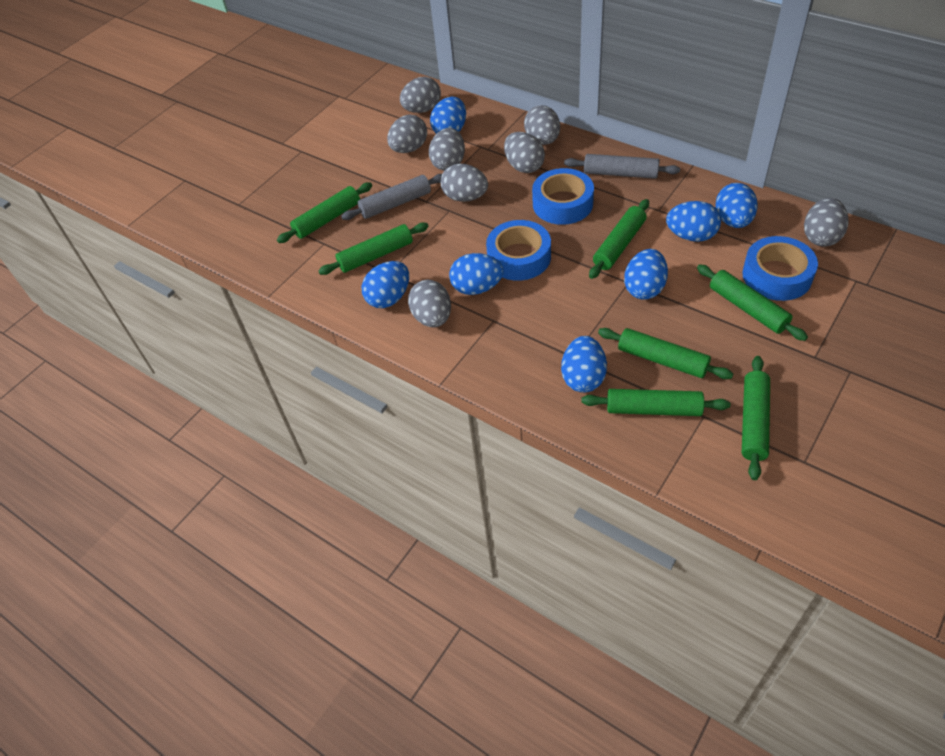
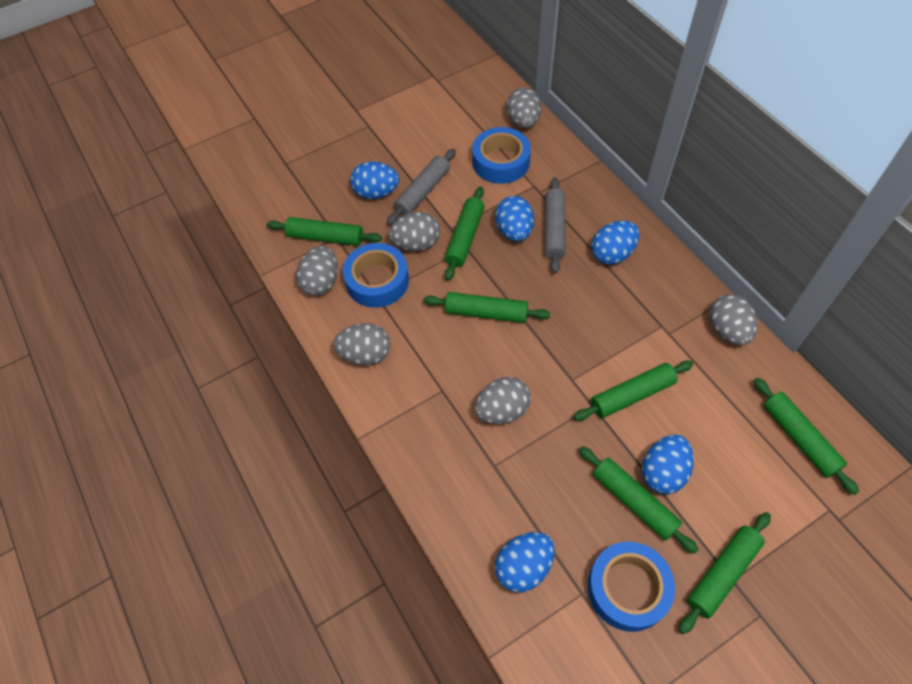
blue egg: 7 -> 5
grey egg: 8 -> 6

